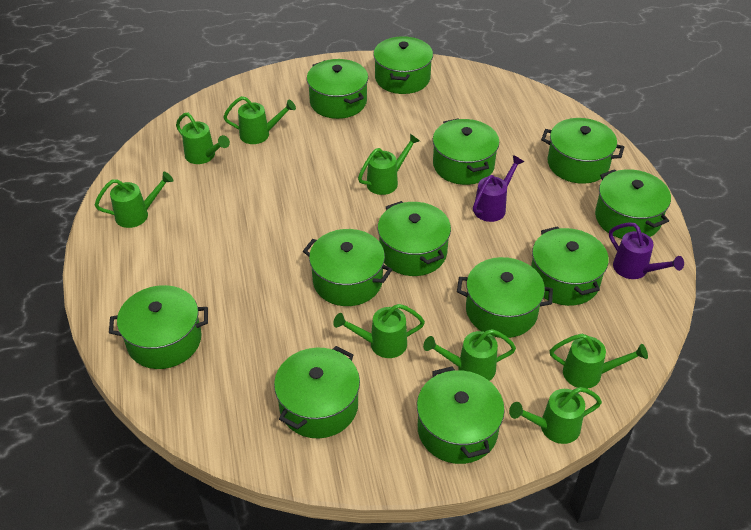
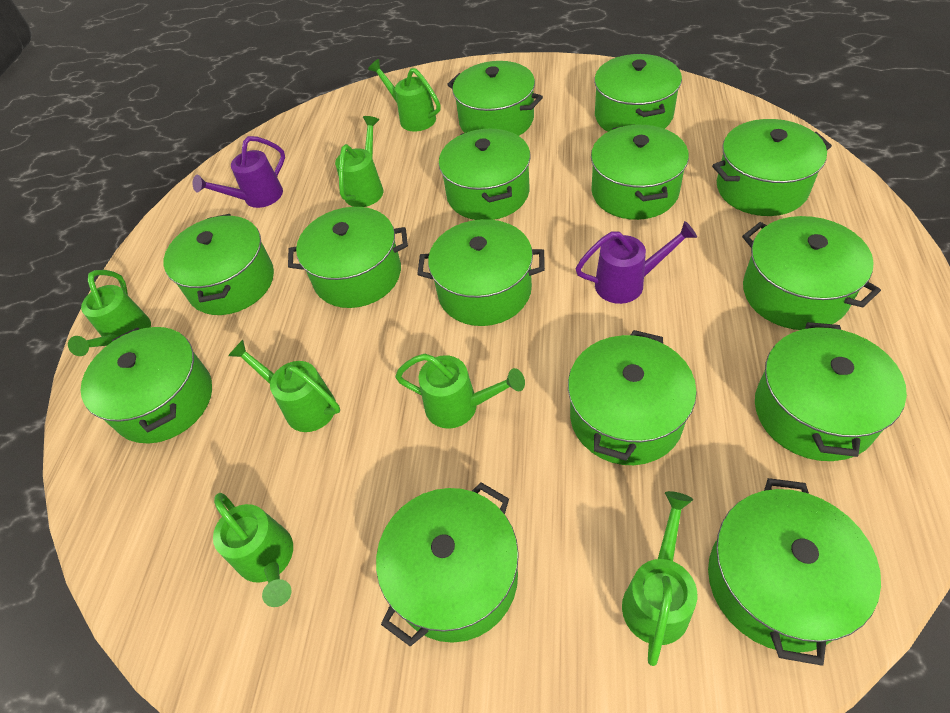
green pot: 12 -> 14
green watering can: 8 -> 7

